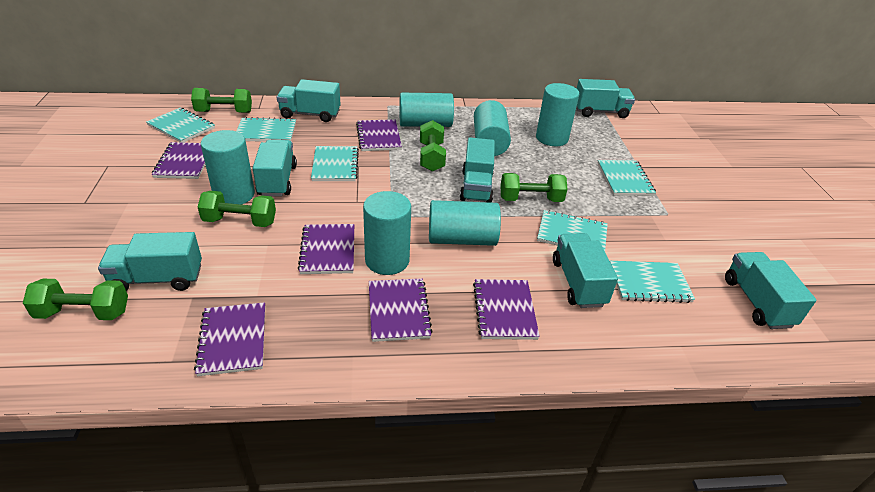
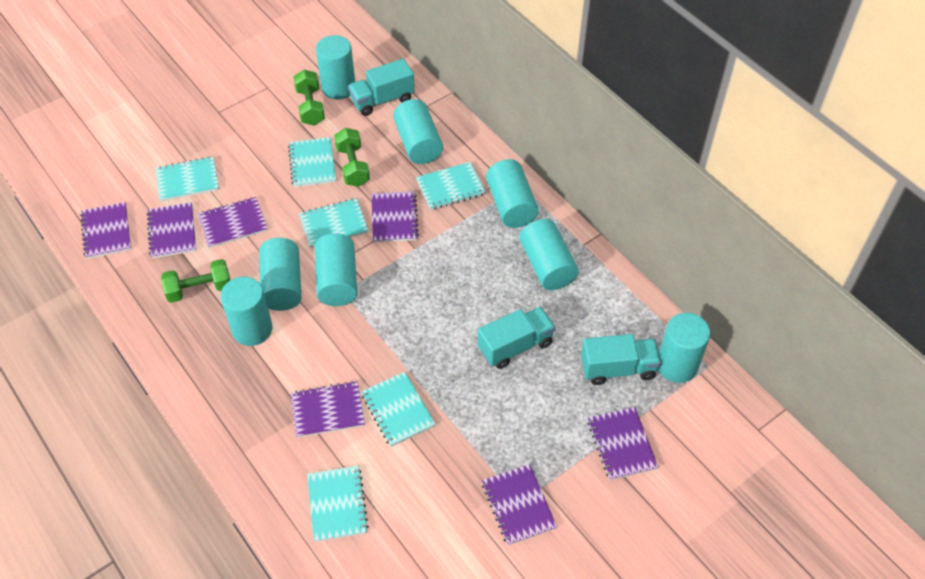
green dumbbell: 5 -> 3
purple notebook: 6 -> 7
turquoise cylinder: 6 -> 8
turquoise truck: 7 -> 3

